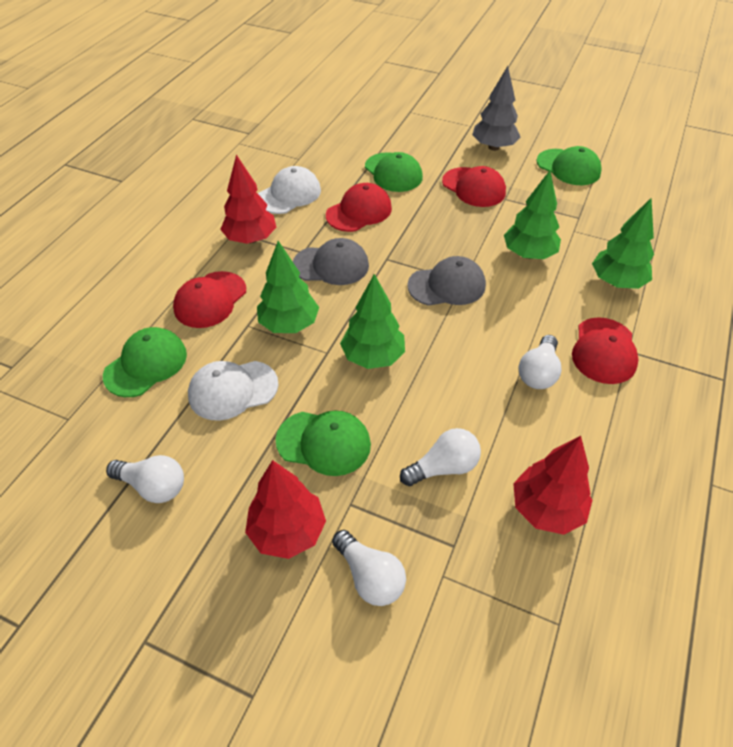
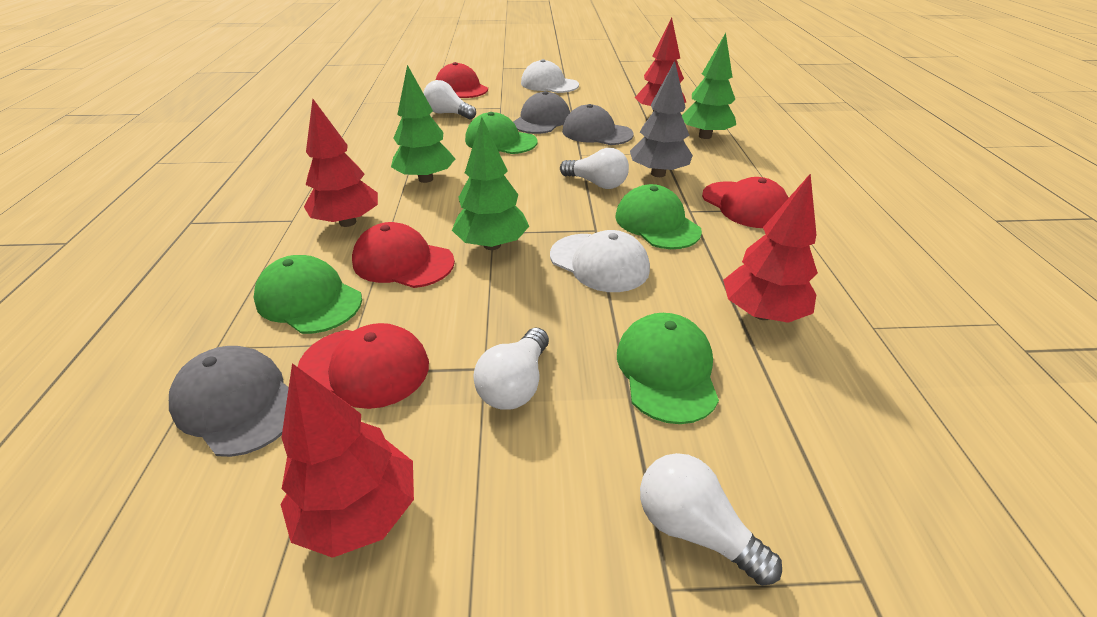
green tree: 4 -> 3
grey cap: 2 -> 3
red tree: 3 -> 4

